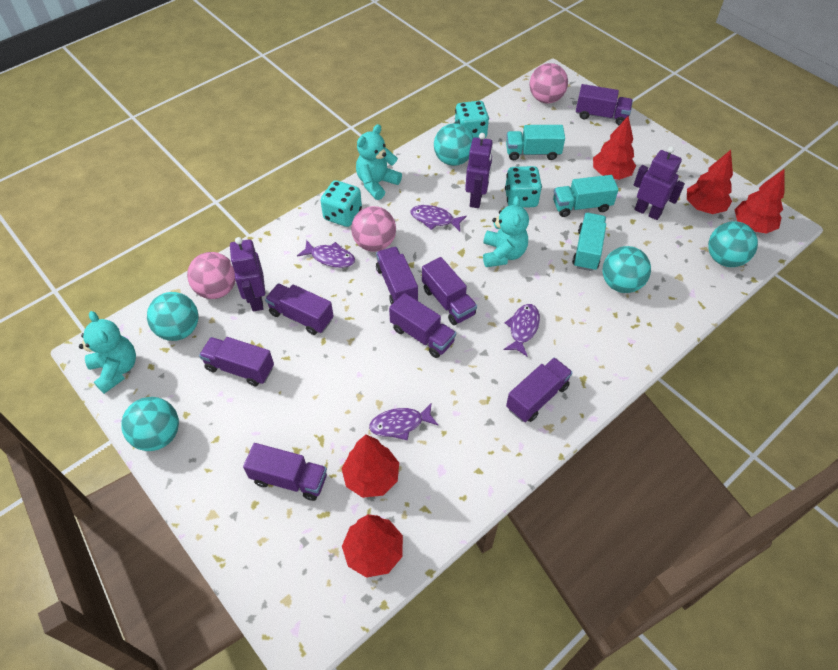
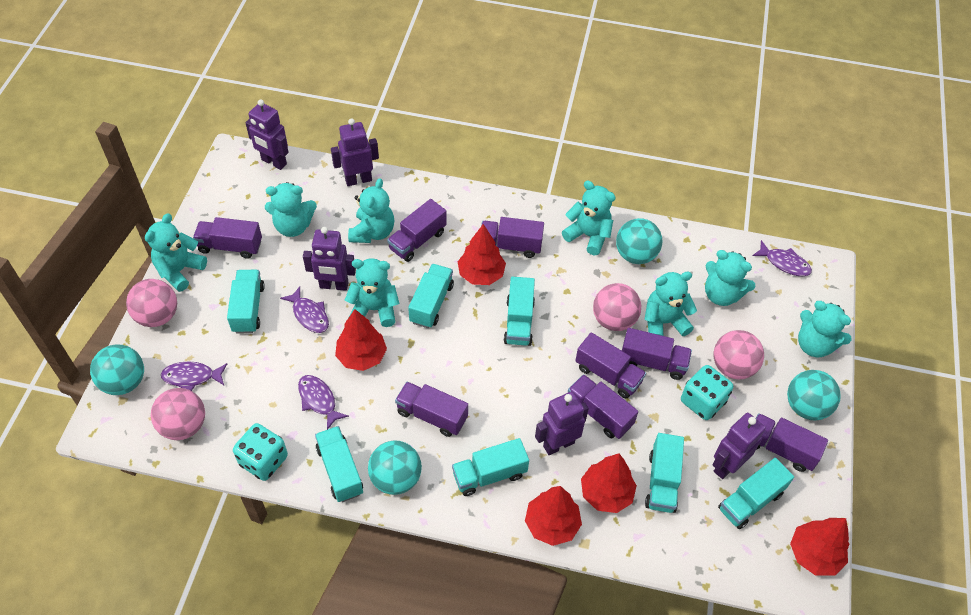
pink ball: 3 -> 4
purple robot: 3 -> 5
turquoise ball: 5 -> 4
turquoise dice: 3 -> 2
turquoise teddy bear: 3 -> 8
turquoise truck: 3 -> 7

